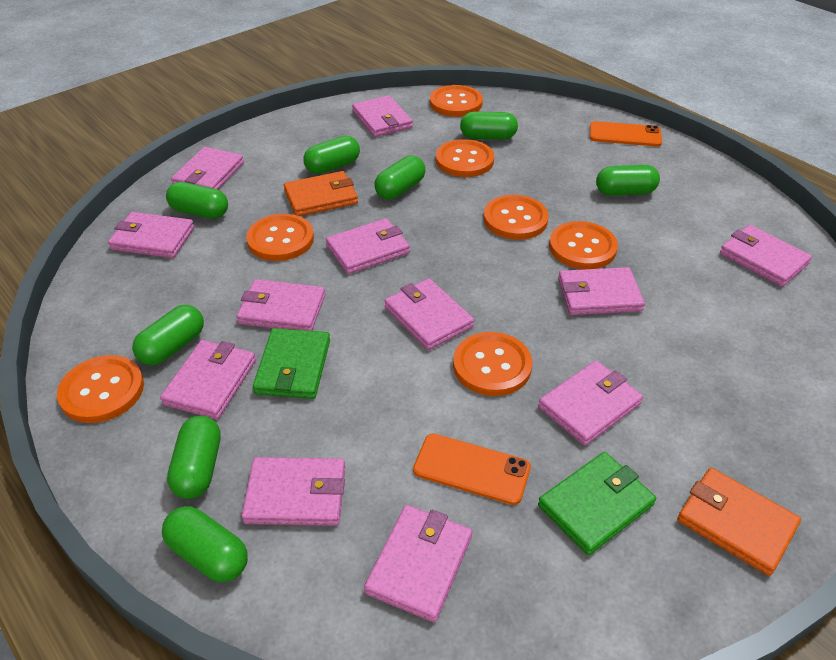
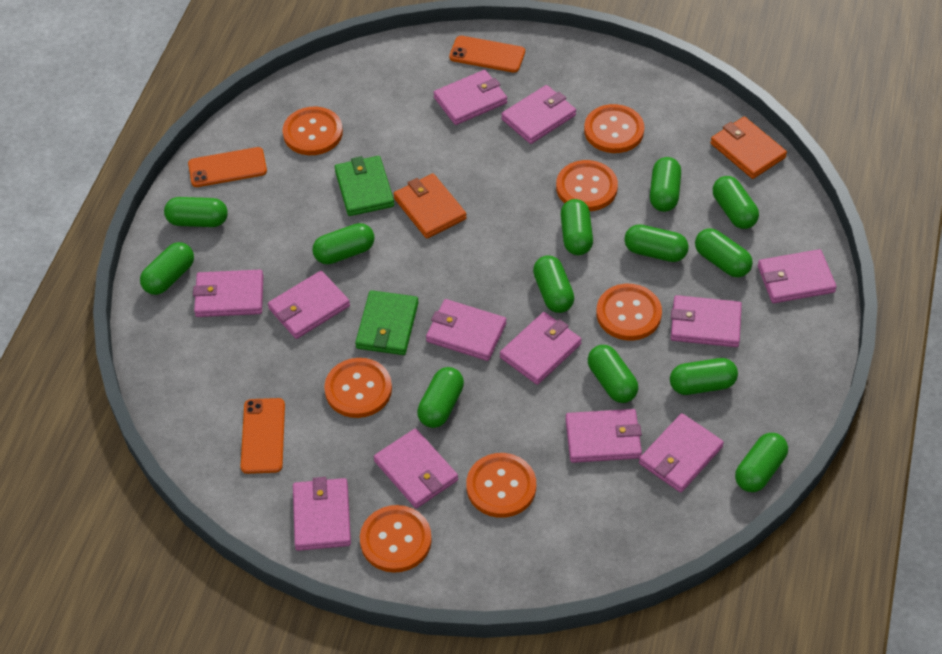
green capsule: 8 -> 13
orange phone: 2 -> 3

